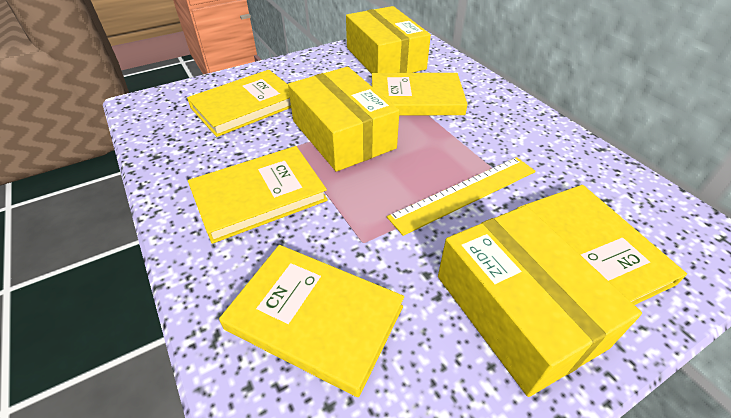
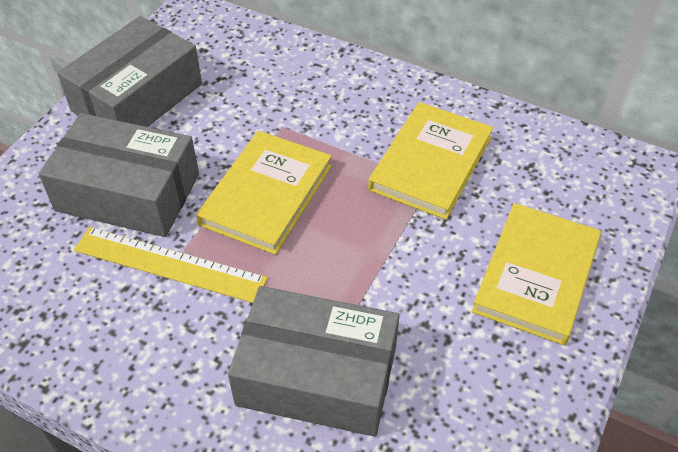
grey box: 0 -> 3
yellow book: 5 -> 3
yellow box: 3 -> 0

